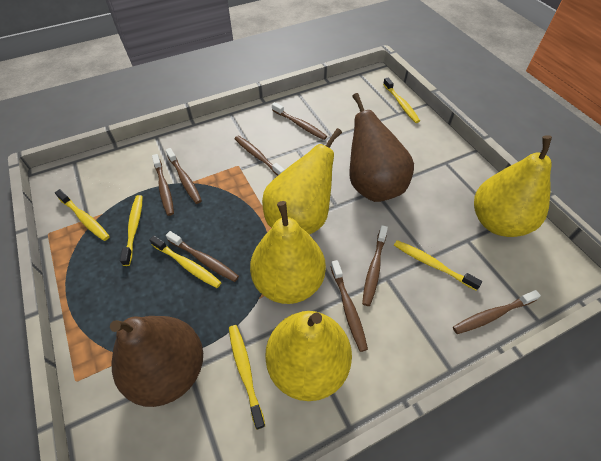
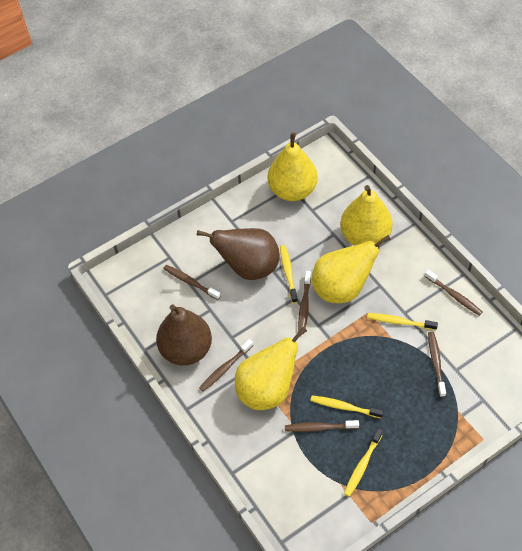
brown toothbrush: 8 -> 6
yellow toothbrush: 6 -> 4

